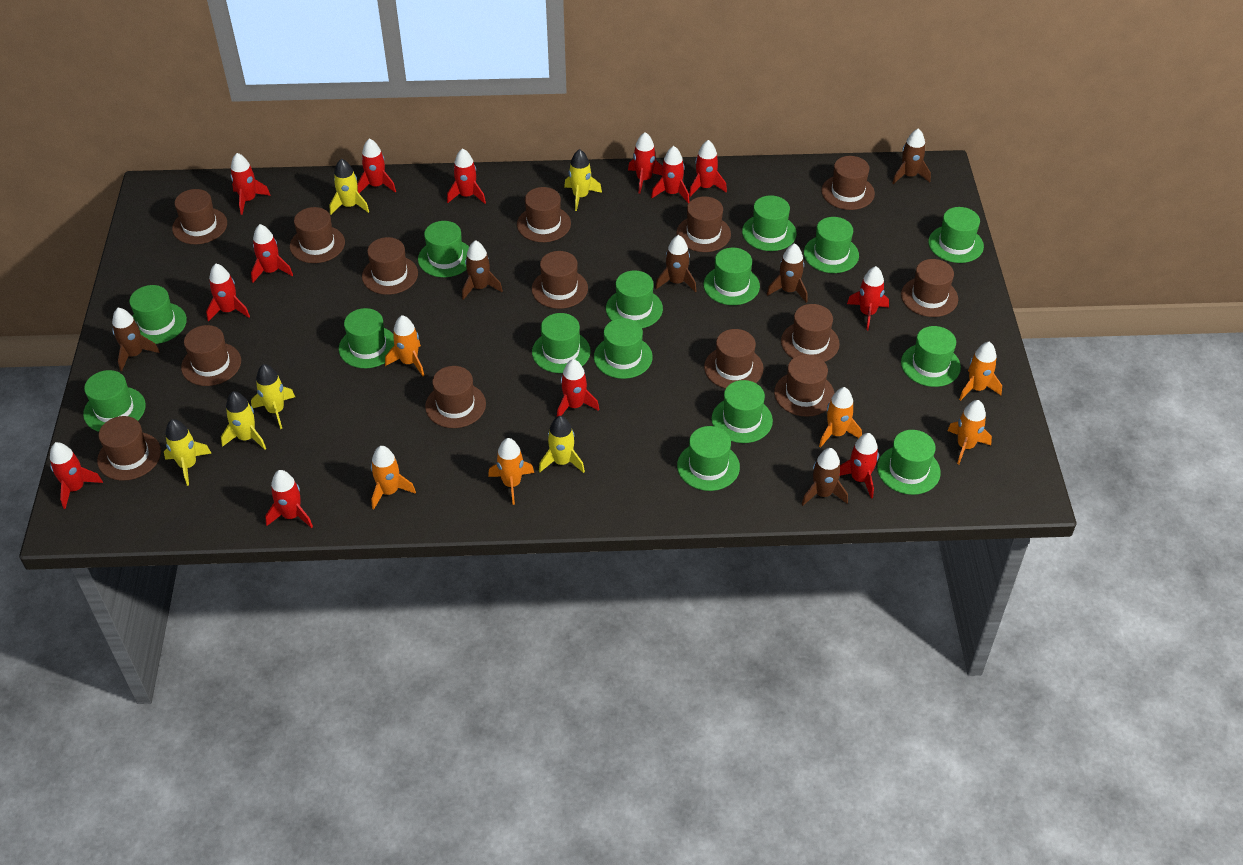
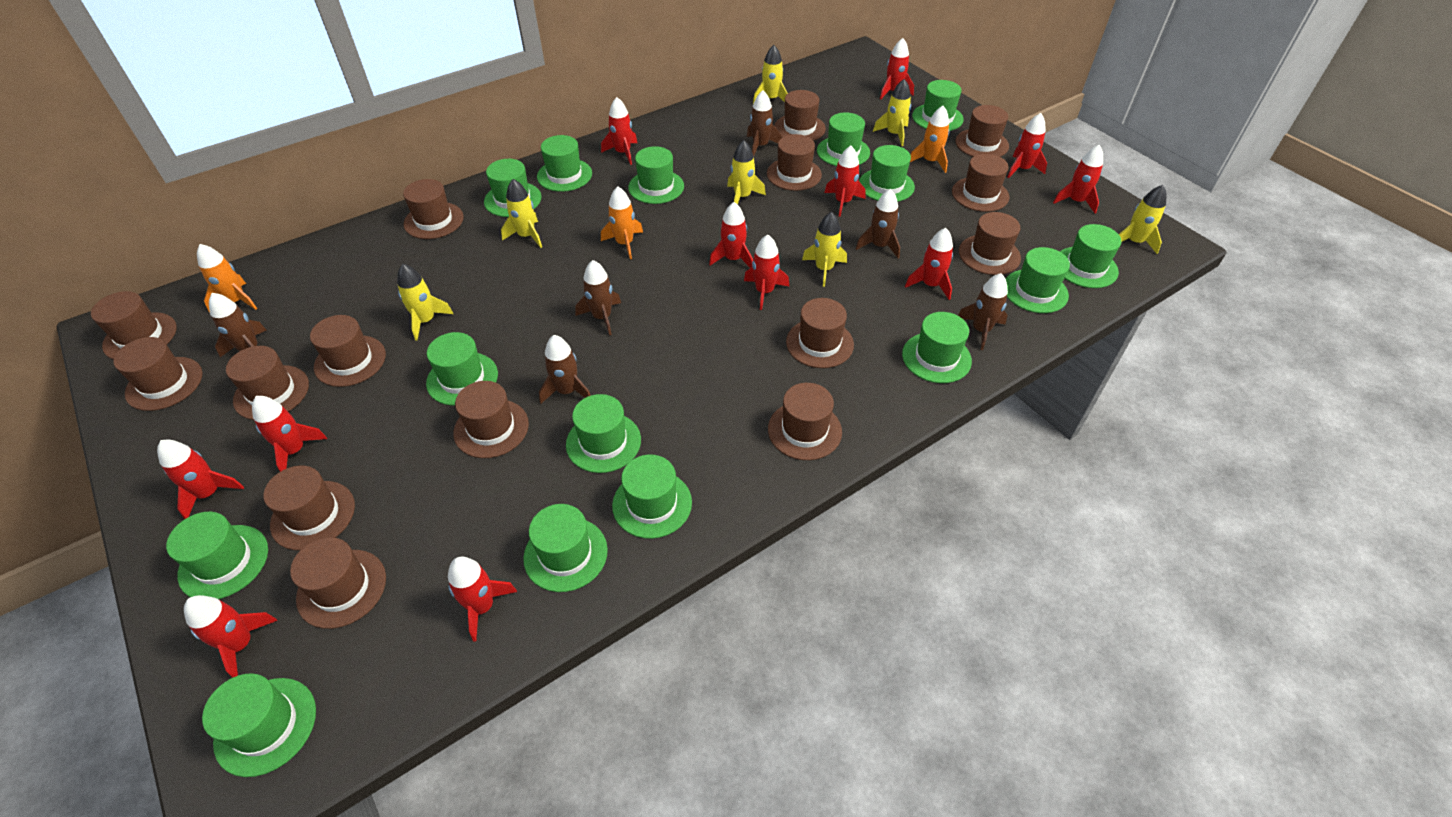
brown hat: 14 -> 15
orange rocket: 6 -> 3
red rocket: 13 -> 12
yellow rocket: 6 -> 7

